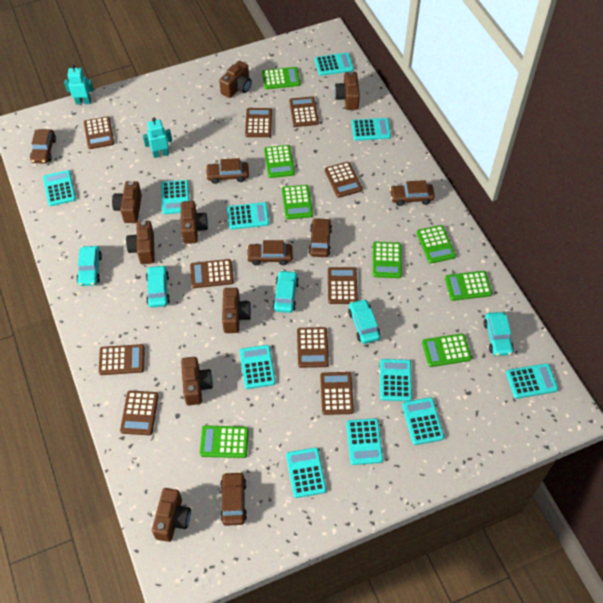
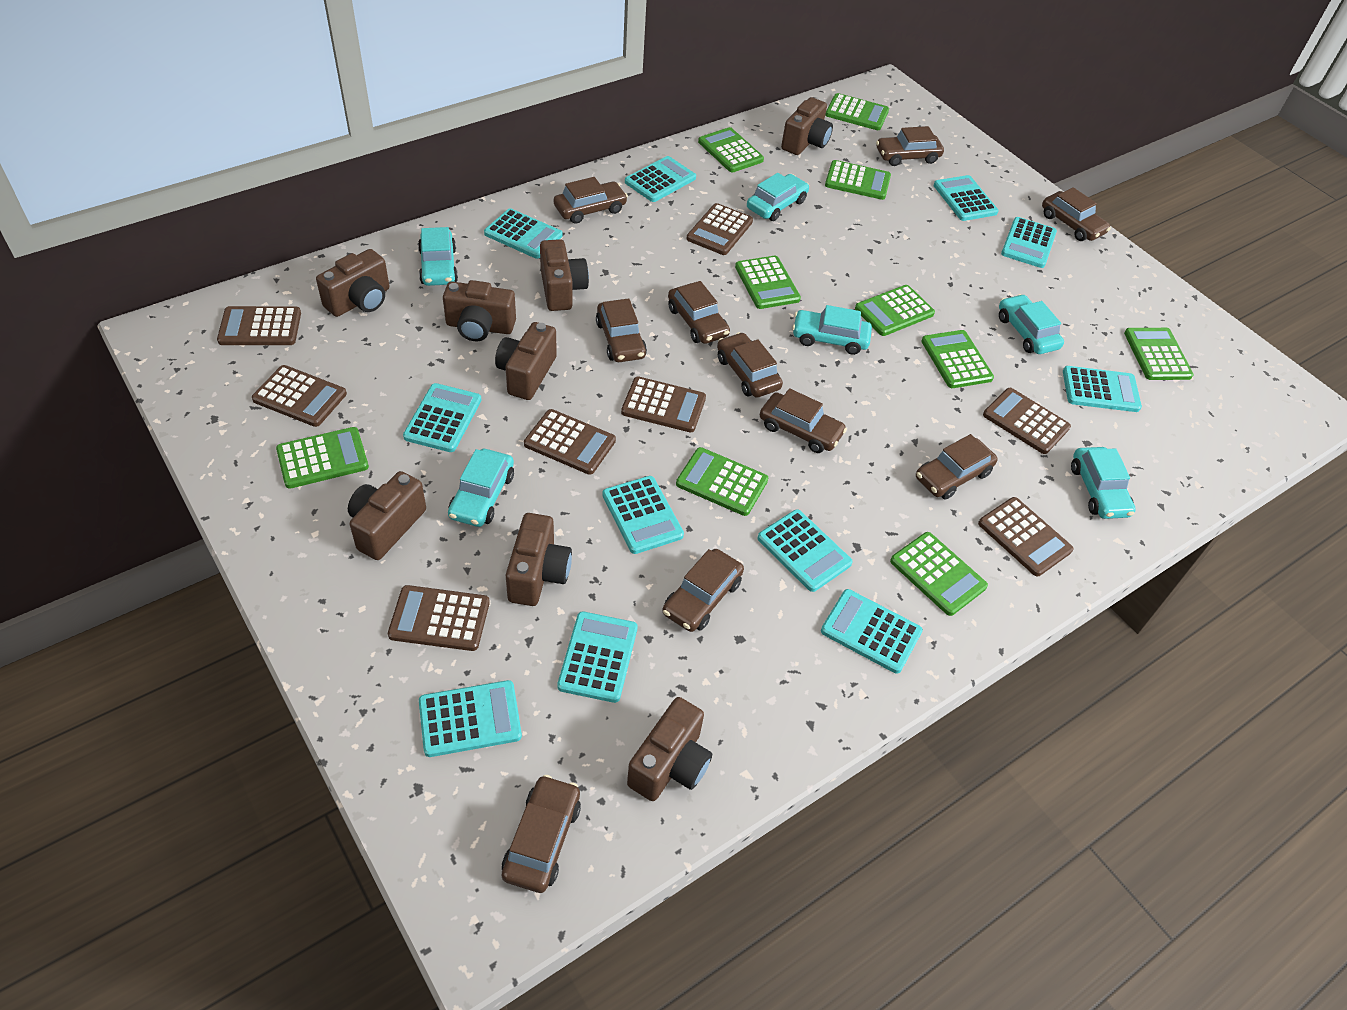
brown calculator: 10 -> 8
brown car: 6 -> 10
green calculator: 8 -> 10
turquoise car: 5 -> 6
turquoise robot: 2 -> 0

